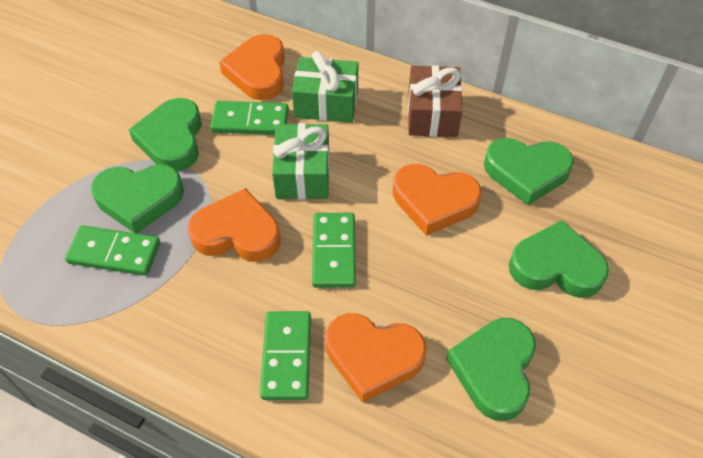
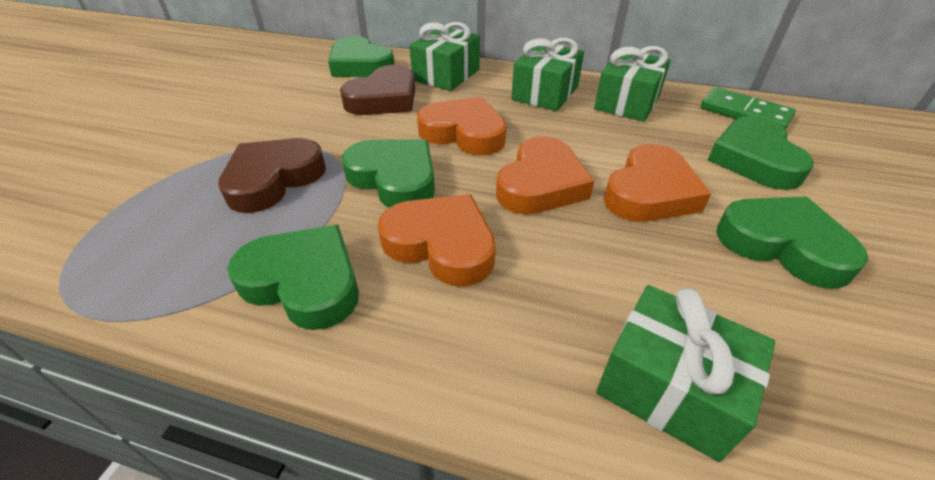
brown gift: 1 -> 0
brown heart: 0 -> 2
green domino: 4 -> 1
green gift: 2 -> 4

